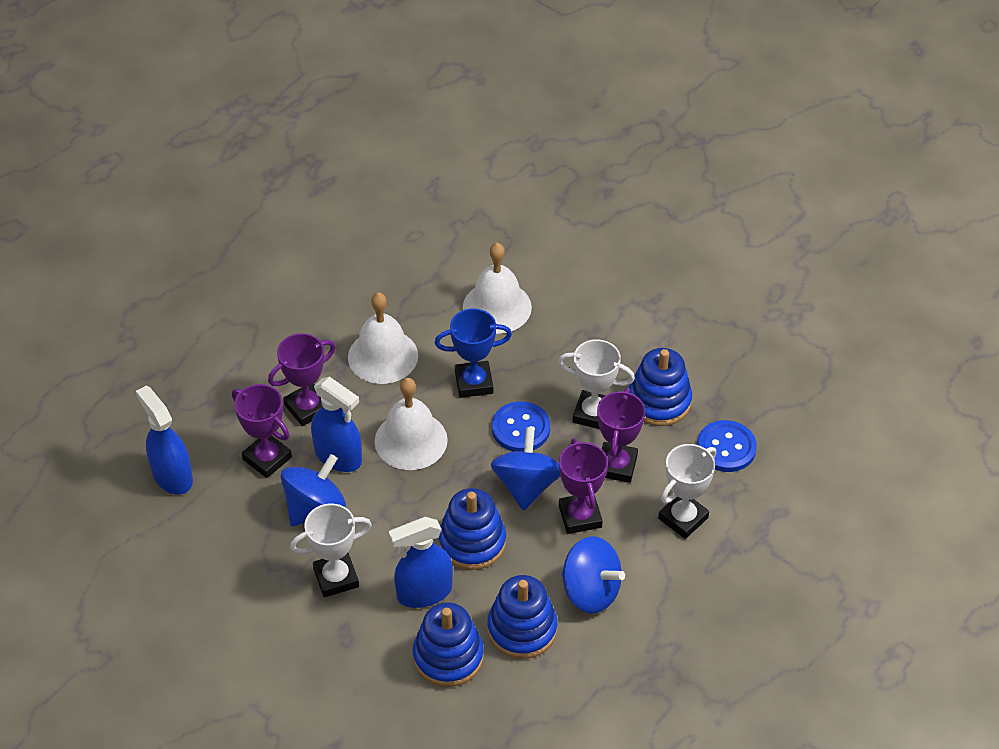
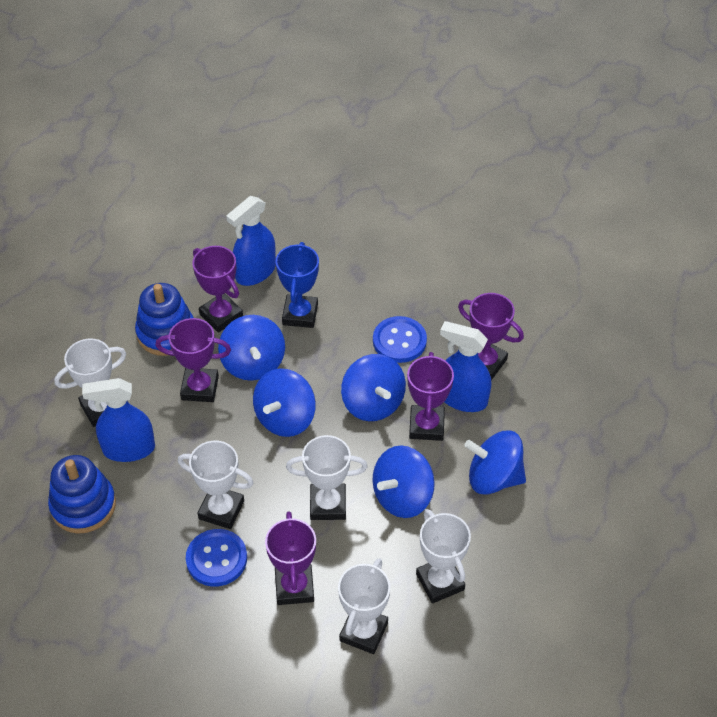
blue spinning top: 3 -> 5
blue stacking toy: 4 -> 2
purple trophy: 4 -> 5
white bell: 3 -> 0
white trophy: 3 -> 5

